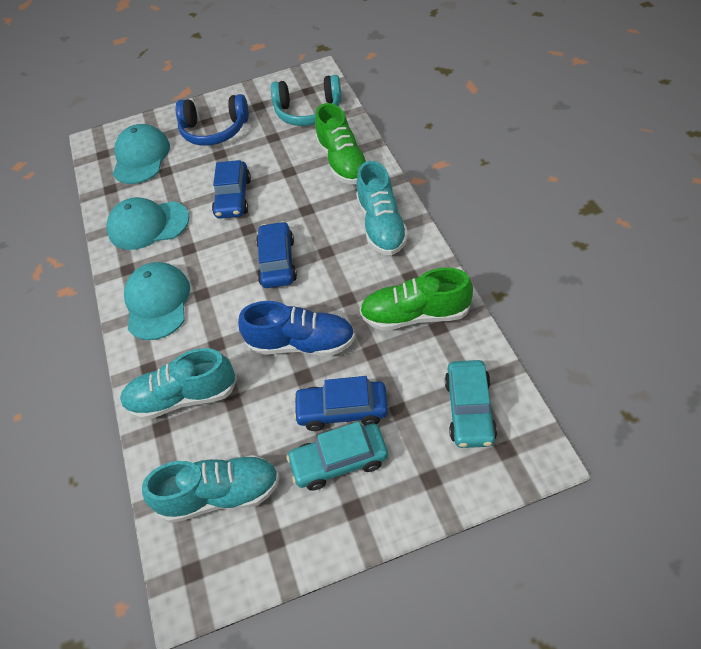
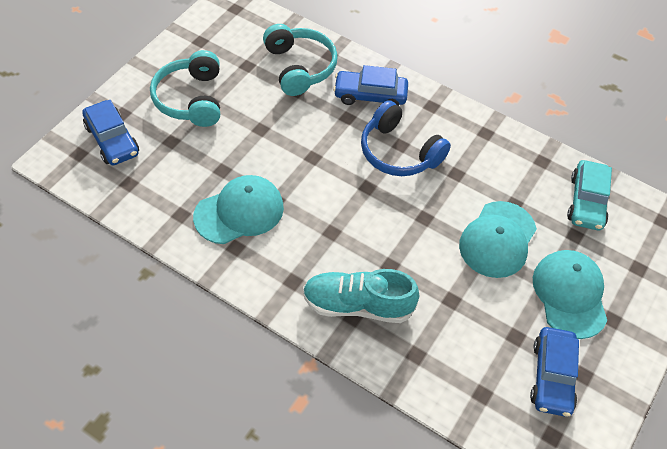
blue shoe: 1 -> 0
green shoe: 2 -> 0
turquoise car: 2 -> 1
turquoise headphones: 1 -> 2
turquoise shoe: 3 -> 1

